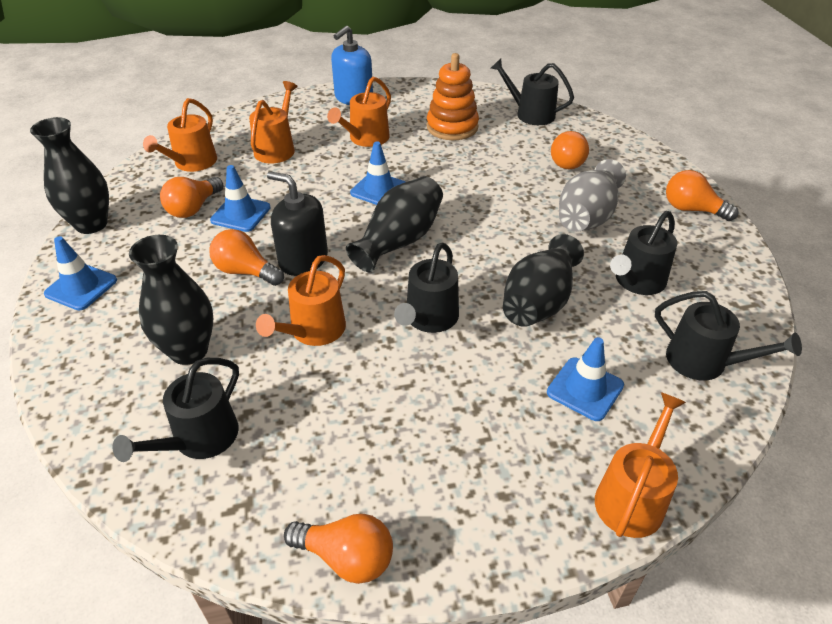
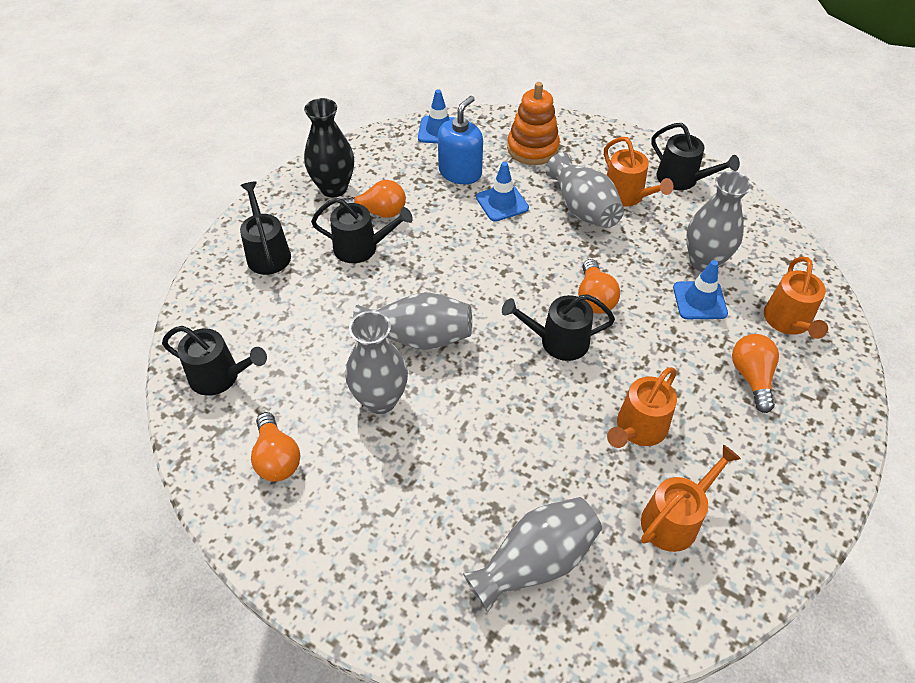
black soap dispenser: 1 -> 0
black vase: 4 -> 1
blue traffic cone: 4 -> 3
grey vase: 1 -> 5
orange light bulb: 5 -> 4
orange watering can: 5 -> 4

